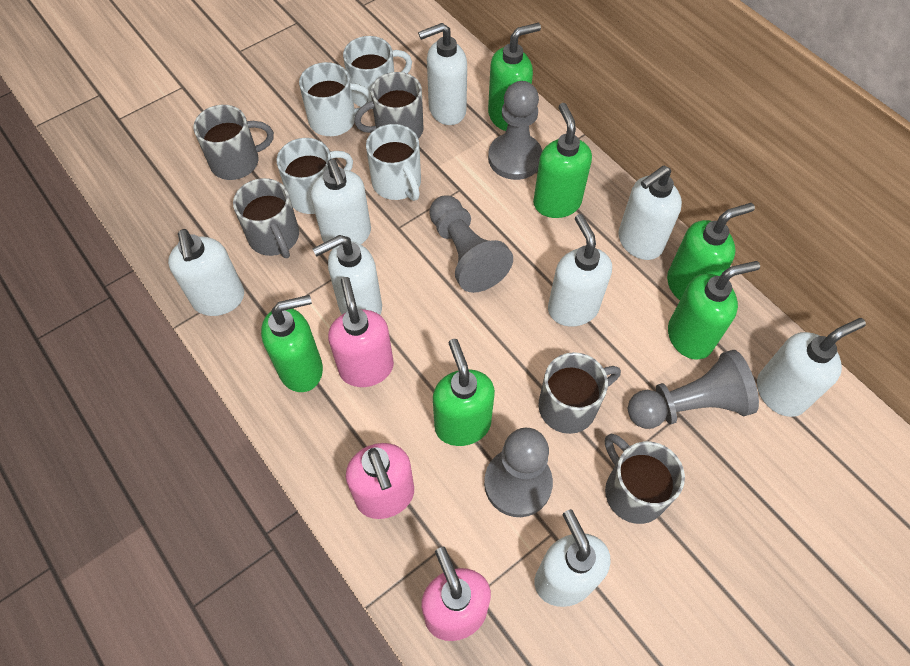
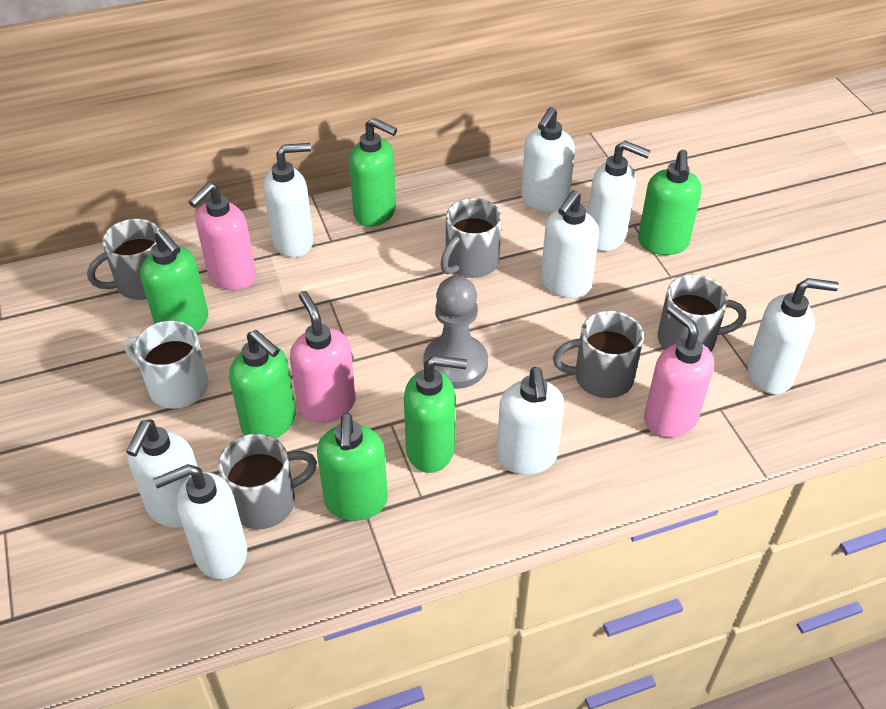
grey pawn: 4 -> 1
white mug: 4 -> 1

